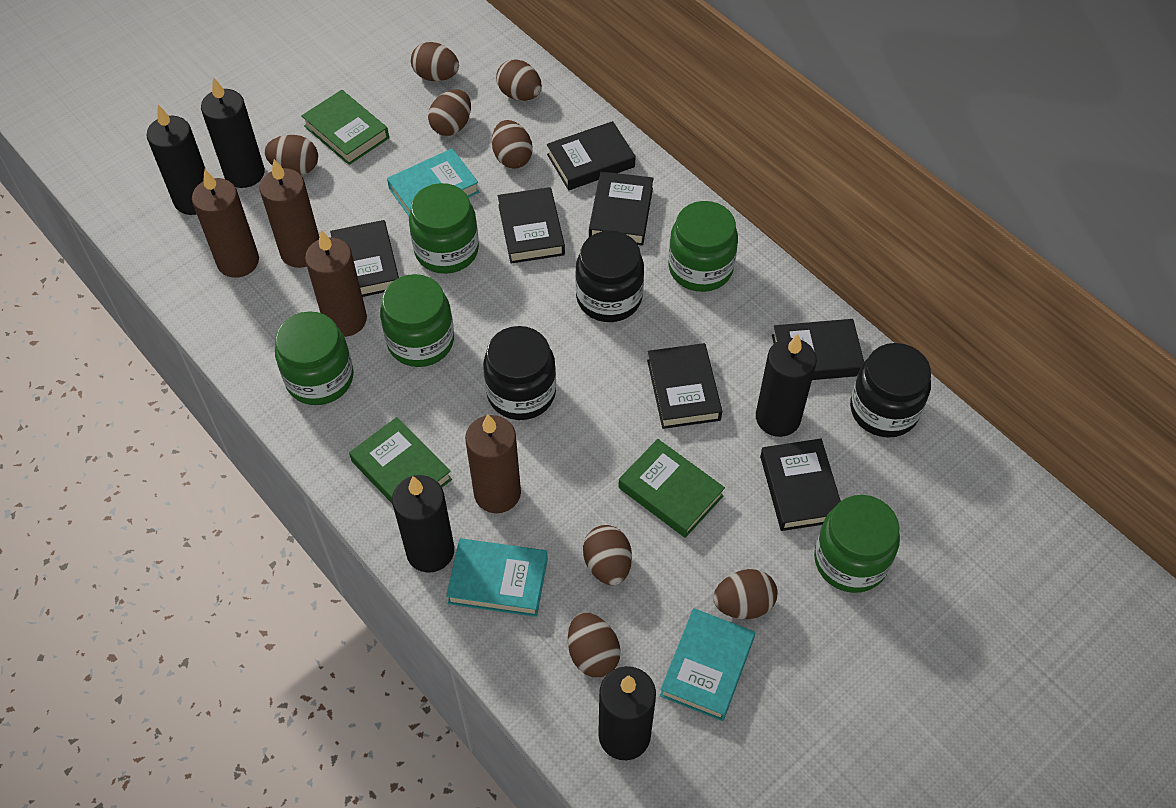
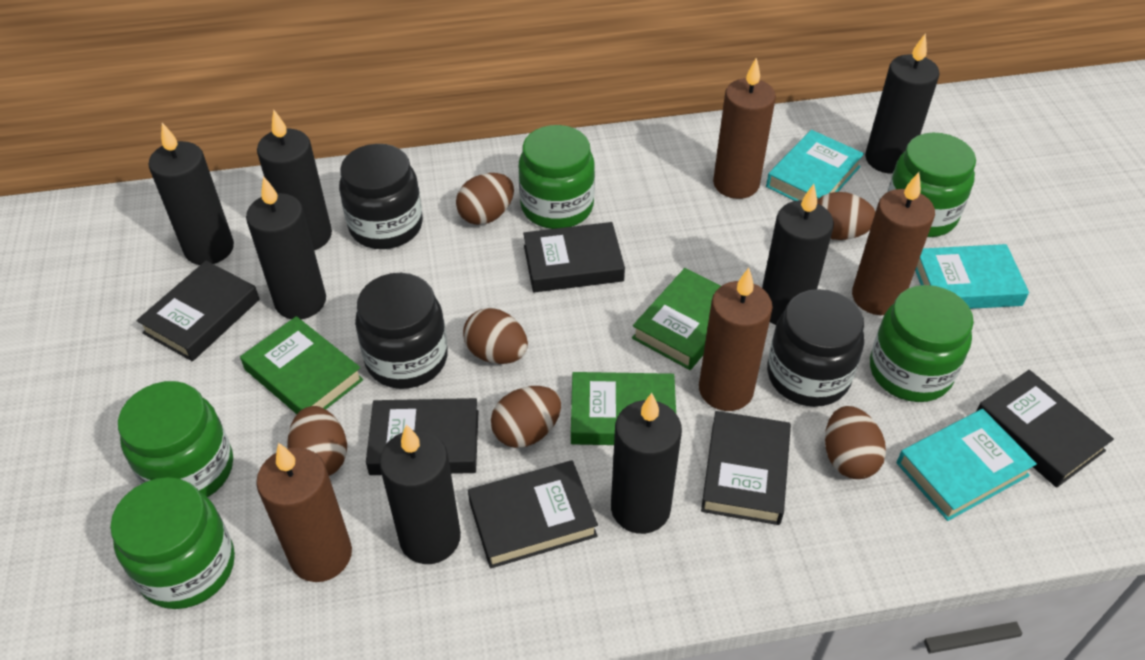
black book: 7 -> 6
black candle: 5 -> 7
brown egg: 8 -> 6

